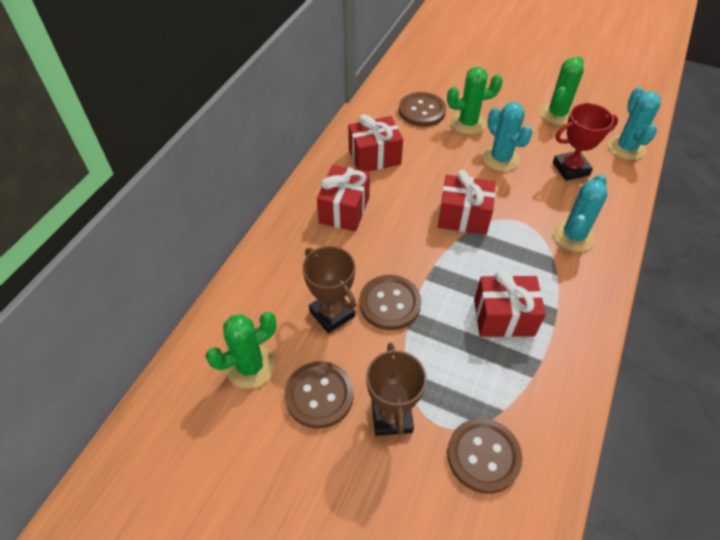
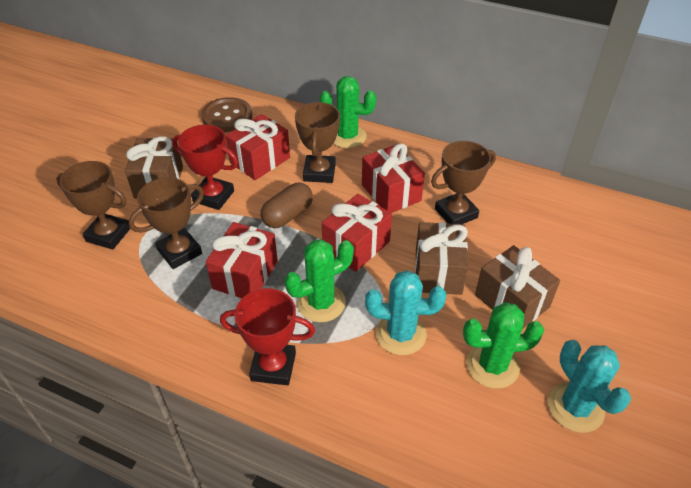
brown button: 4 -> 1
brown capsule: 0 -> 1
brown gift: 0 -> 3
brown trophy: 2 -> 4
red trophy: 1 -> 2
turquoise cactus: 3 -> 2

